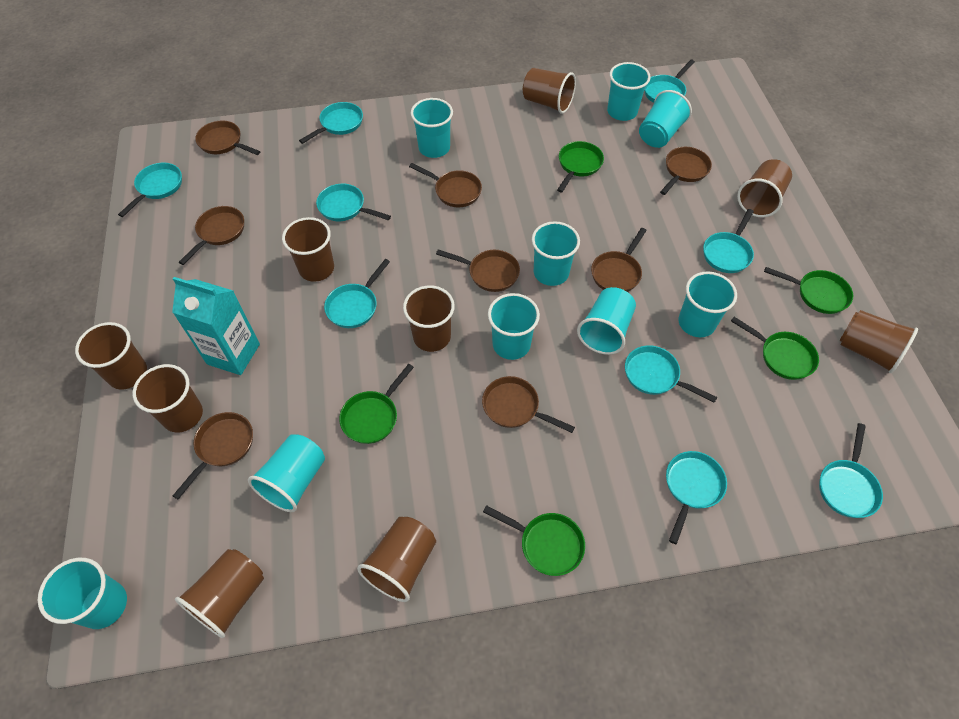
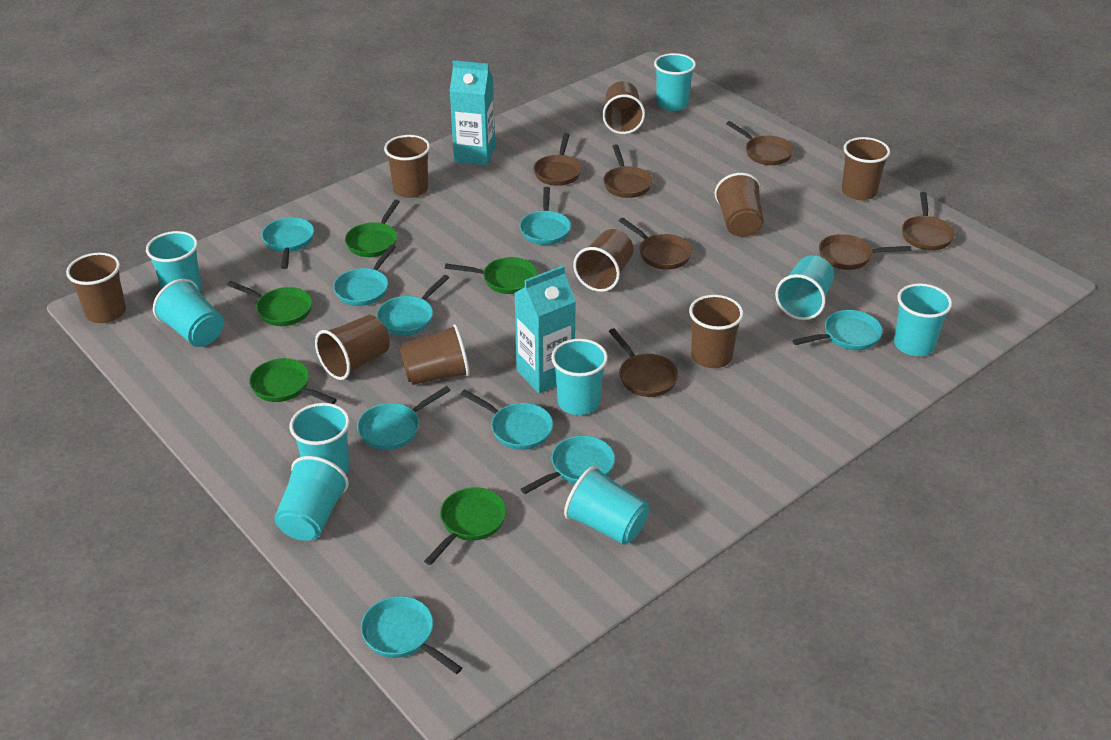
brown pan: 8 -> 7
turquoise carton: 1 -> 2

